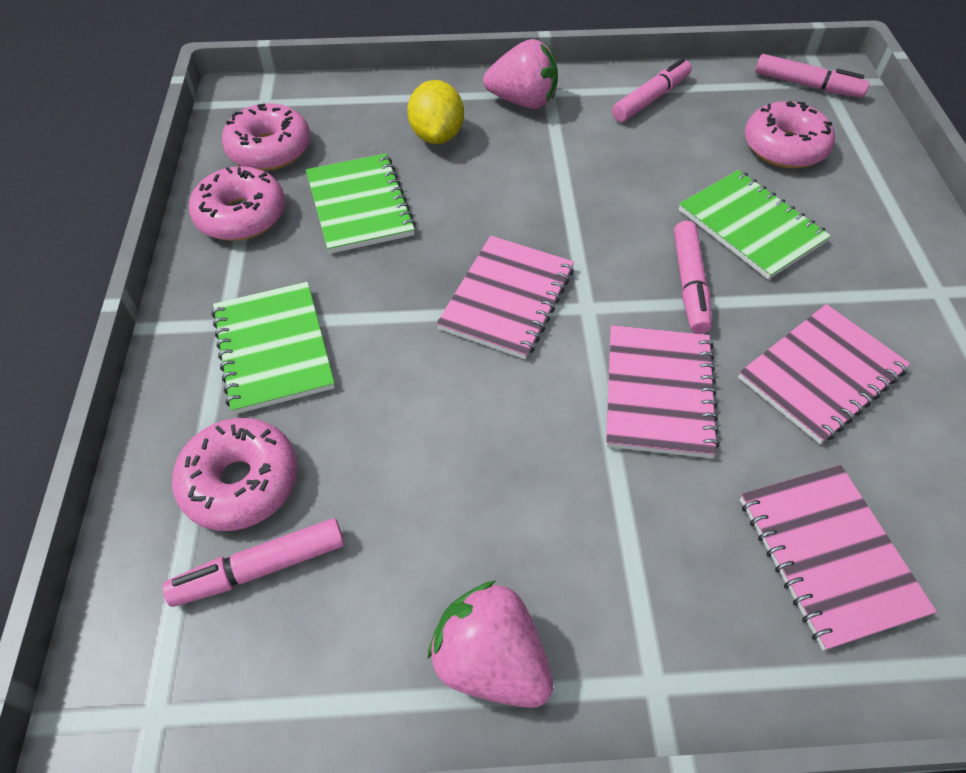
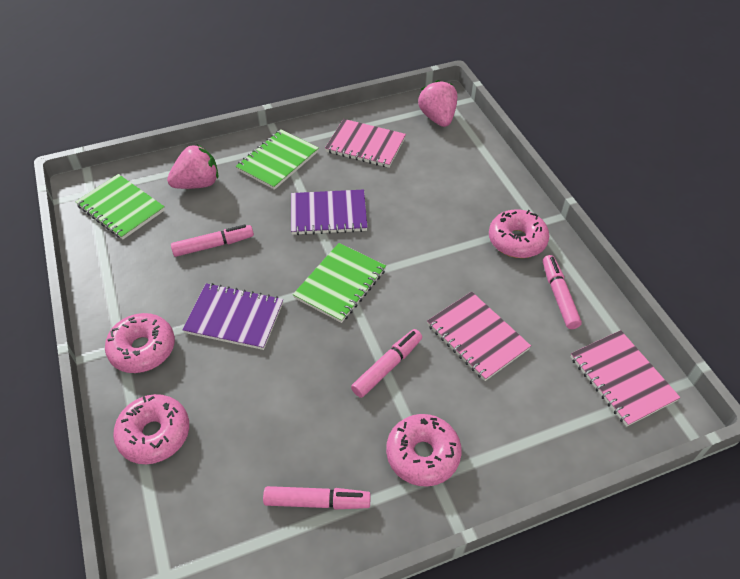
pink notebook: 4 -> 3
purple notebook: 0 -> 2
yellow lemon: 1 -> 0

